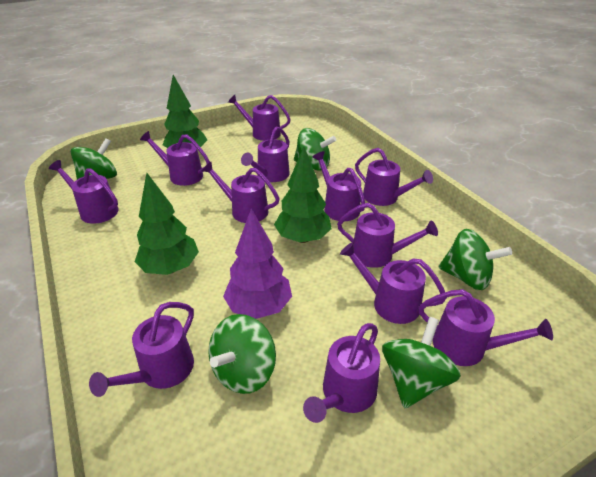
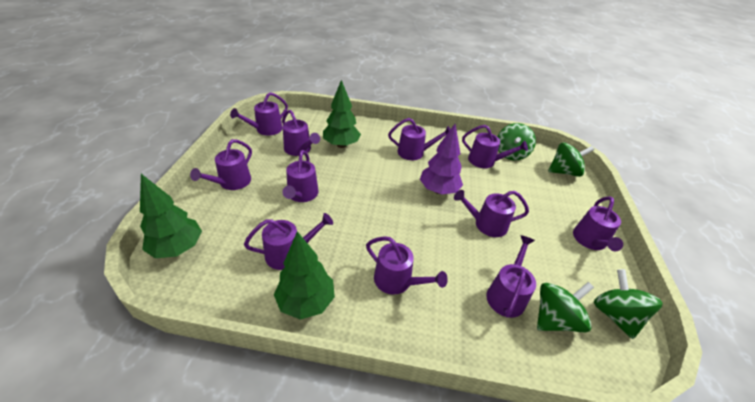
green spinning top: 5 -> 4
purple watering can: 12 -> 11

